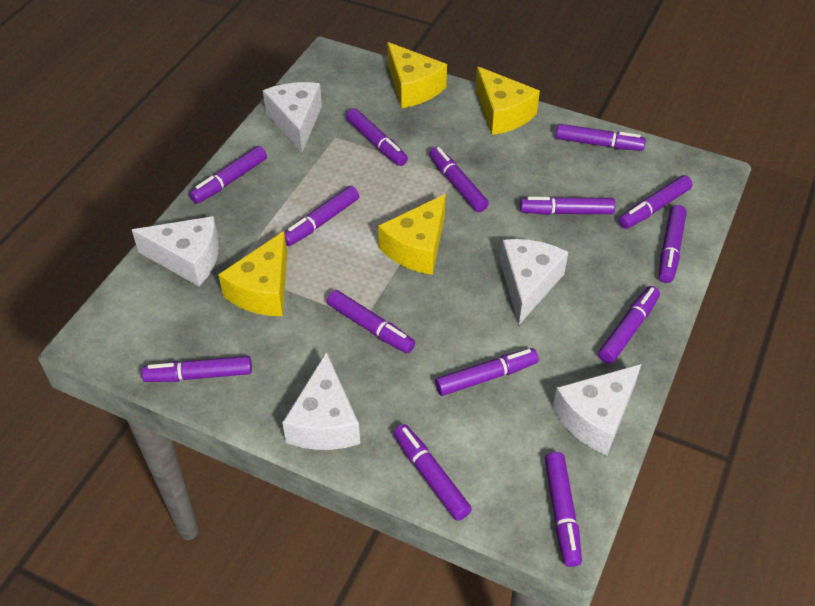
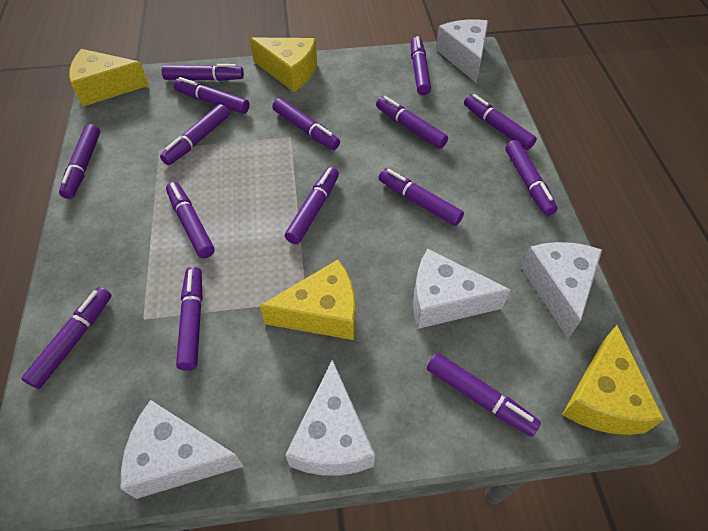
purple marker: 14 -> 15

